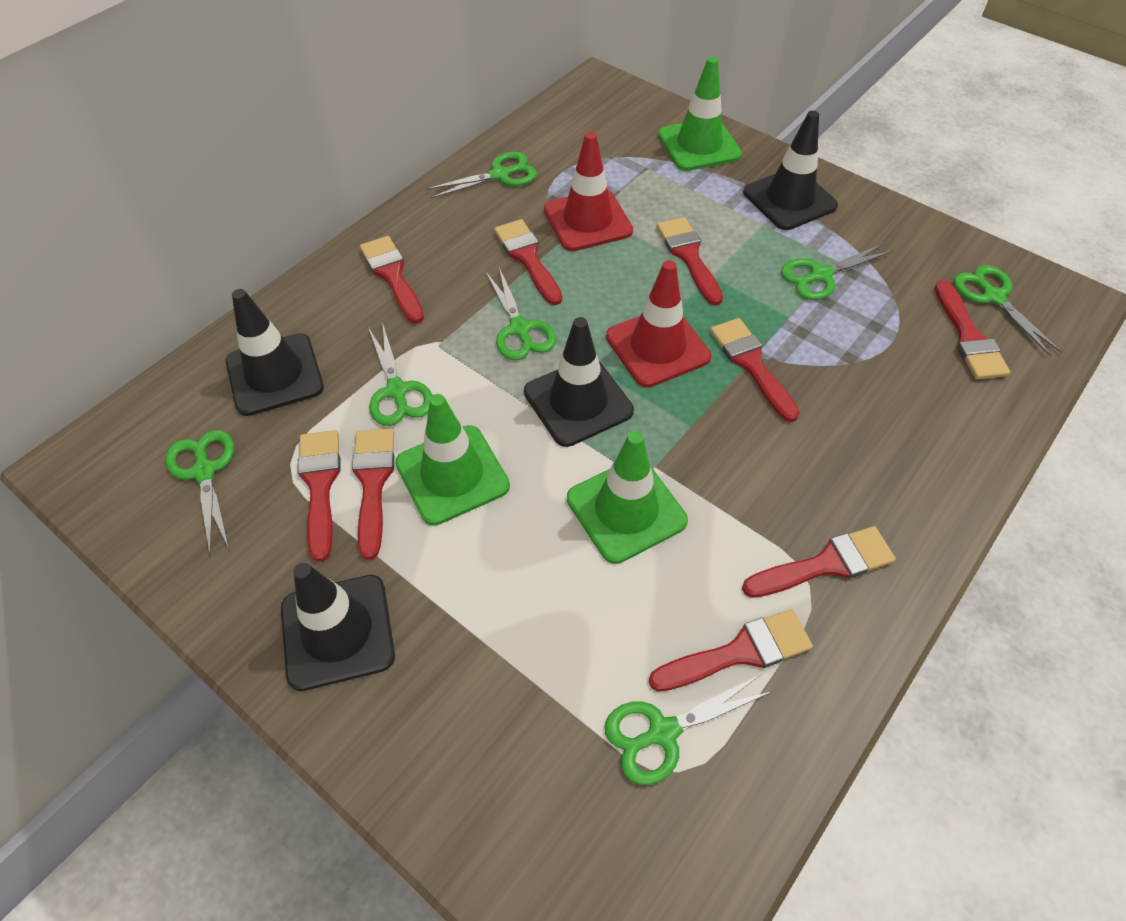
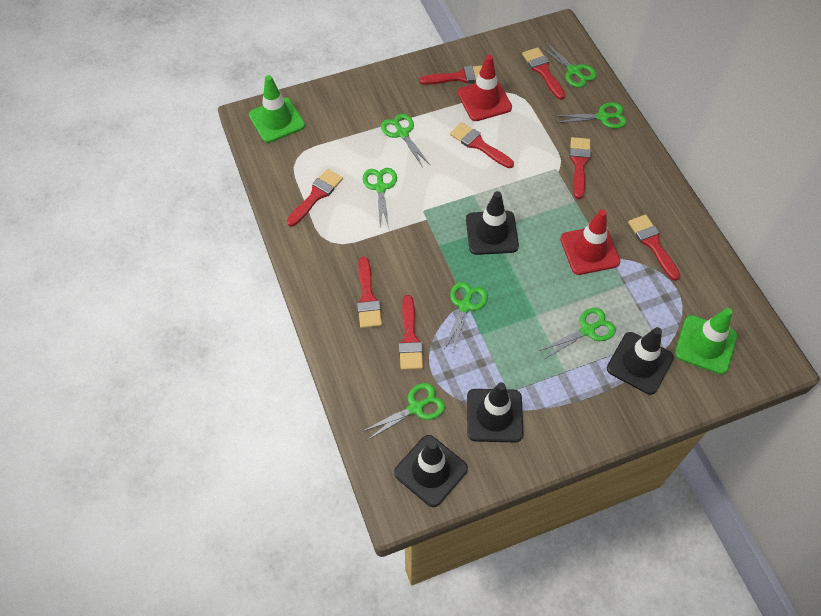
green traffic cone: 3 -> 2
red brush: 9 -> 8

